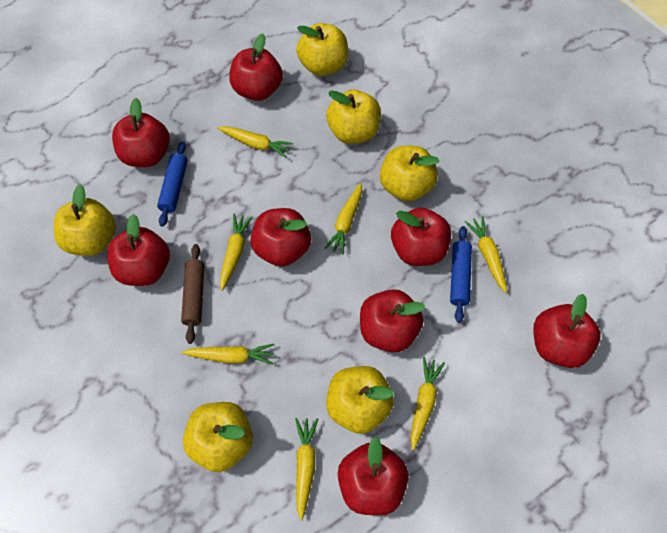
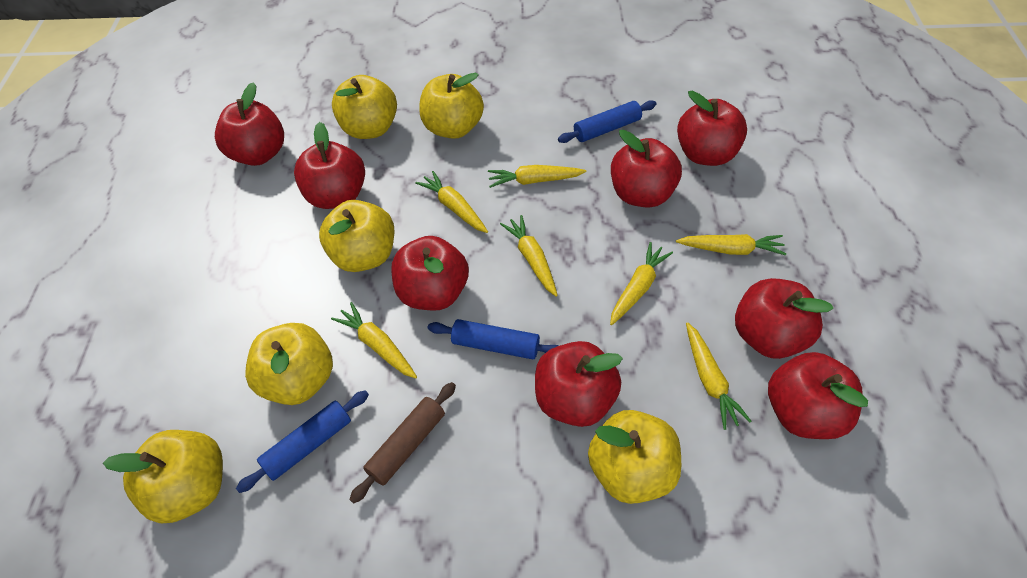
blue rolling pin: 2 -> 3

